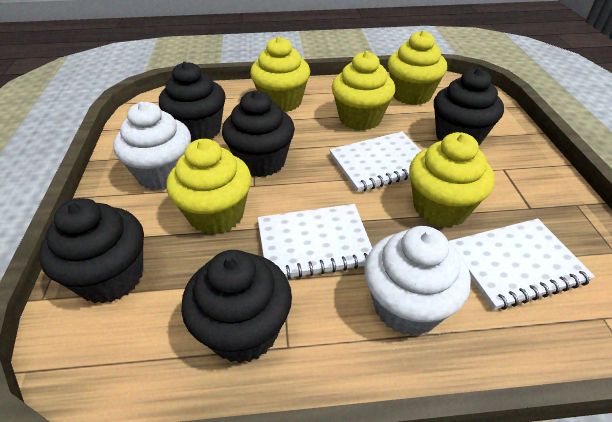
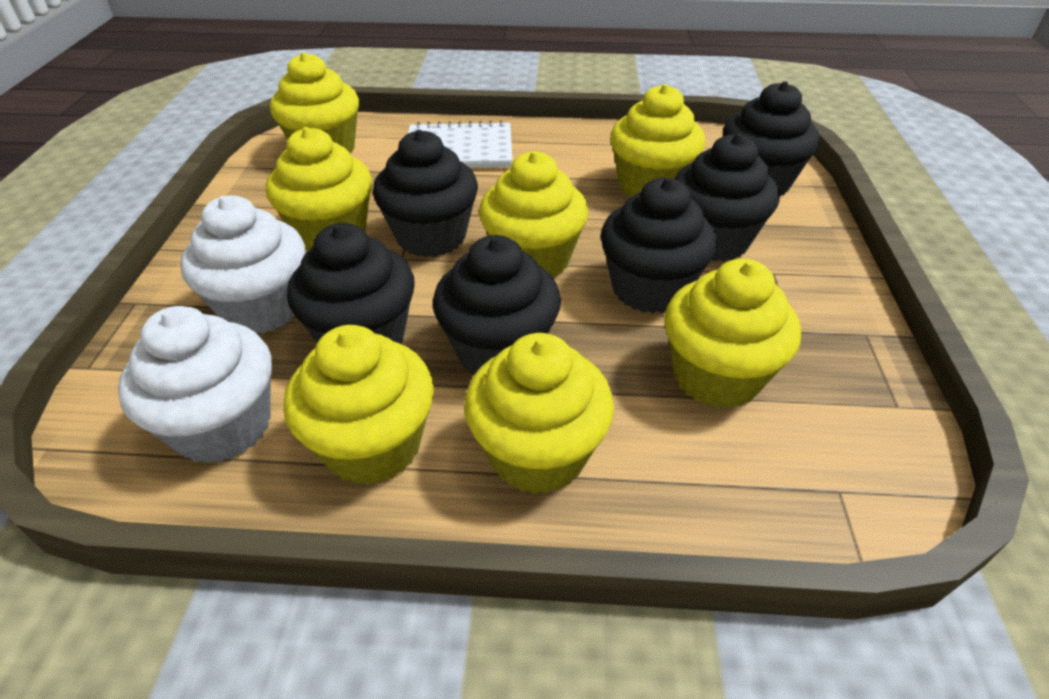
black cupcake: 5 -> 6
white notebook: 3 -> 1
yellow cupcake: 5 -> 7

